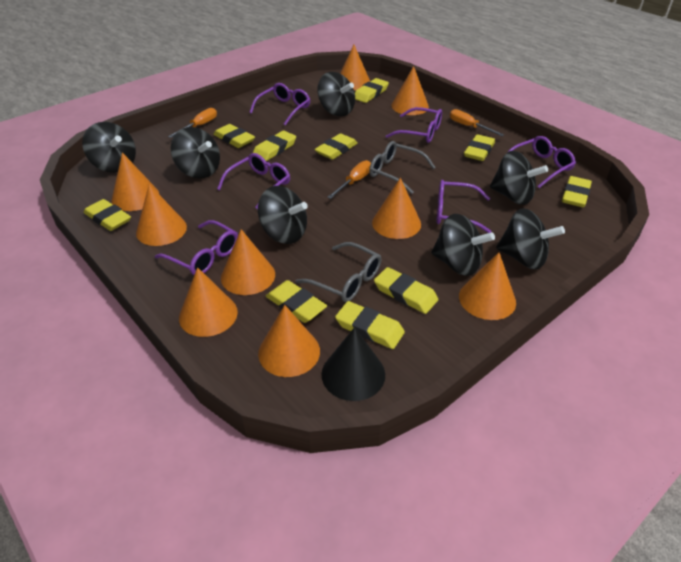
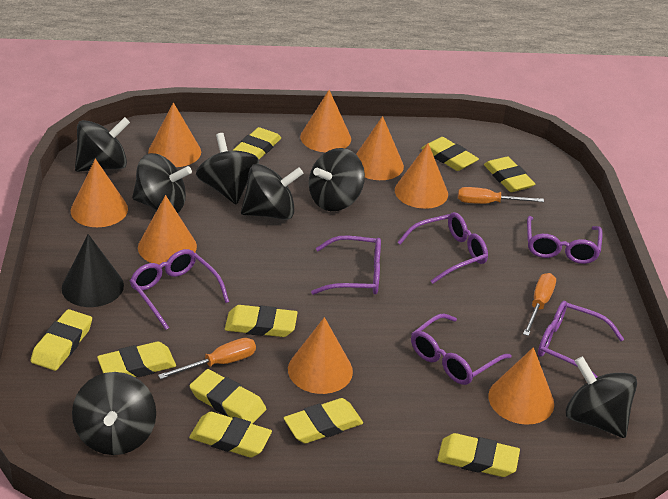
grey glasses: 2 -> 0
orange cone: 9 -> 8

